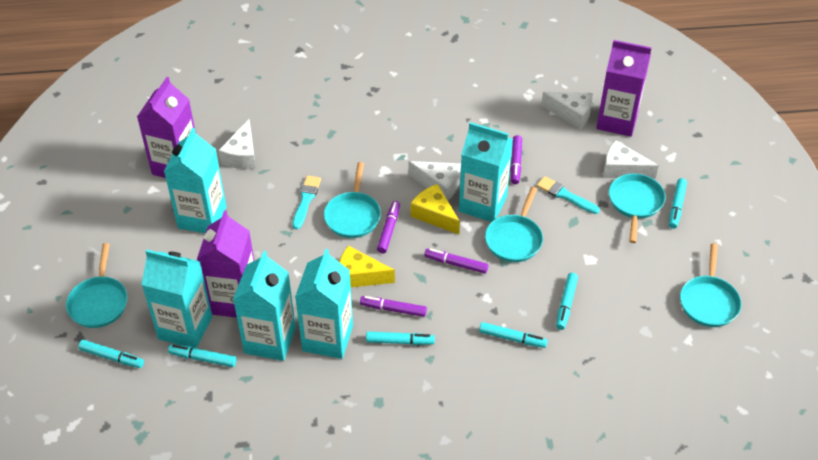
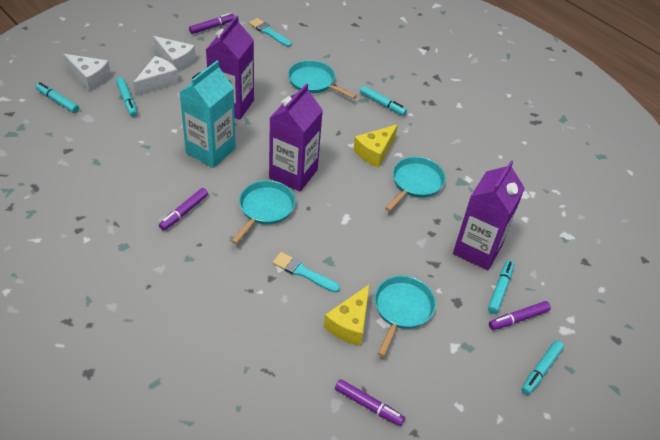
turquoise carton: 5 -> 1
turquoise marker: 6 -> 5
turquoise pan: 5 -> 4
white cheese: 4 -> 3

